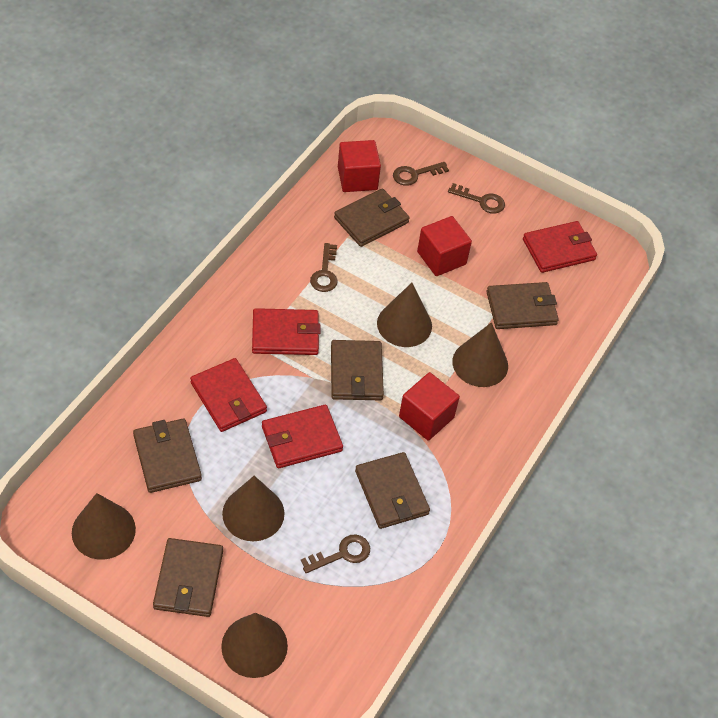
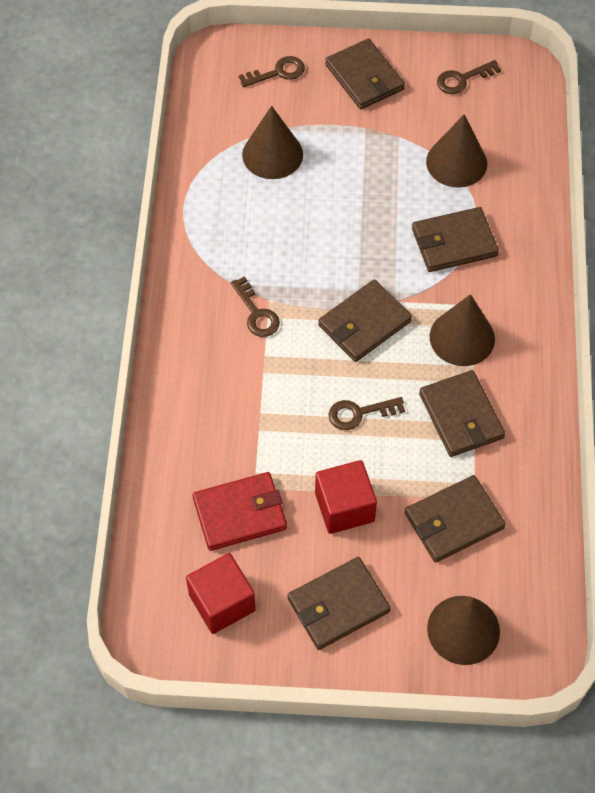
brown cone: 5 -> 4
red cube: 3 -> 2
red wallet: 4 -> 1

